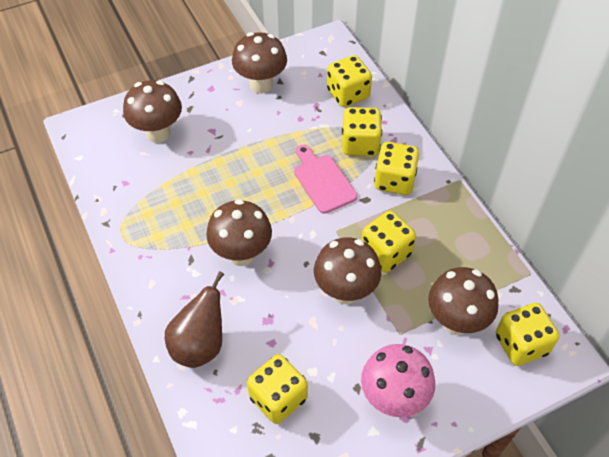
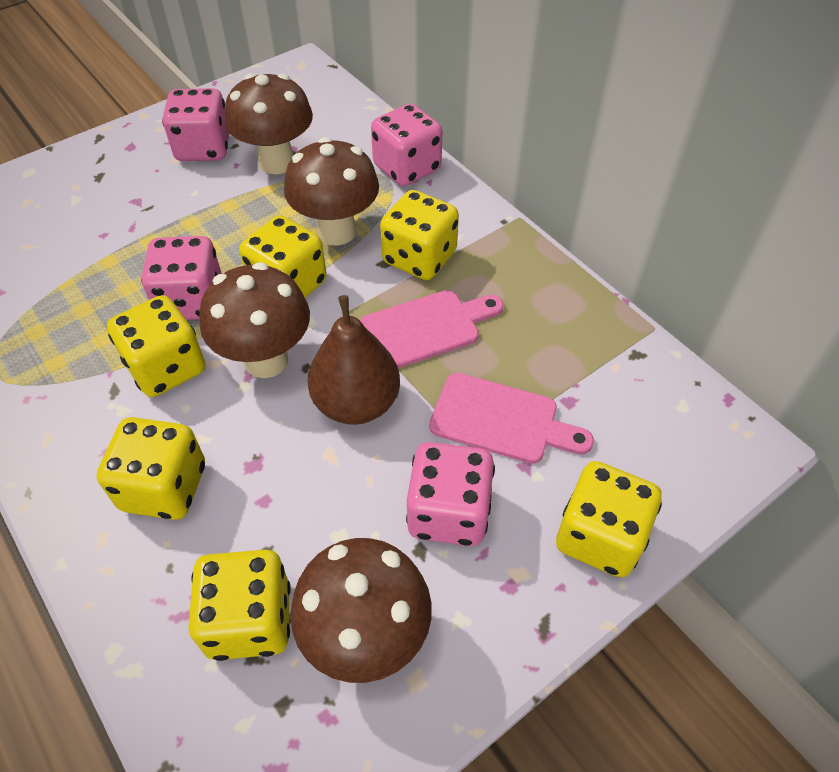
brown mushroom: 5 -> 4
pink cutting board: 1 -> 2
pink dice: 0 -> 4
pink mushroom: 1 -> 0

